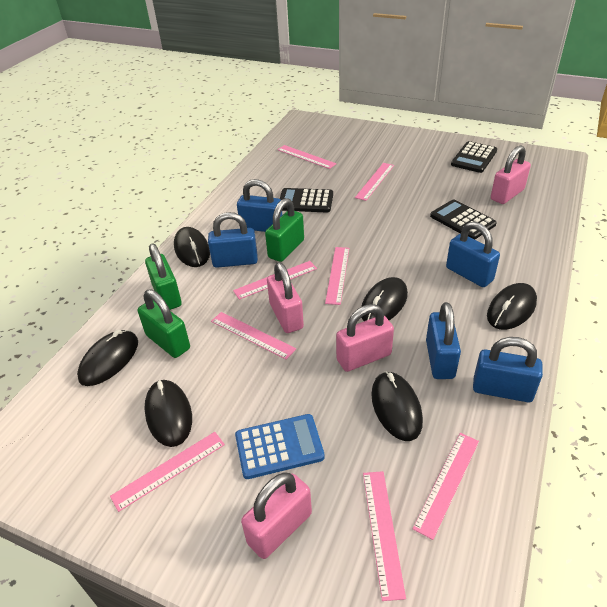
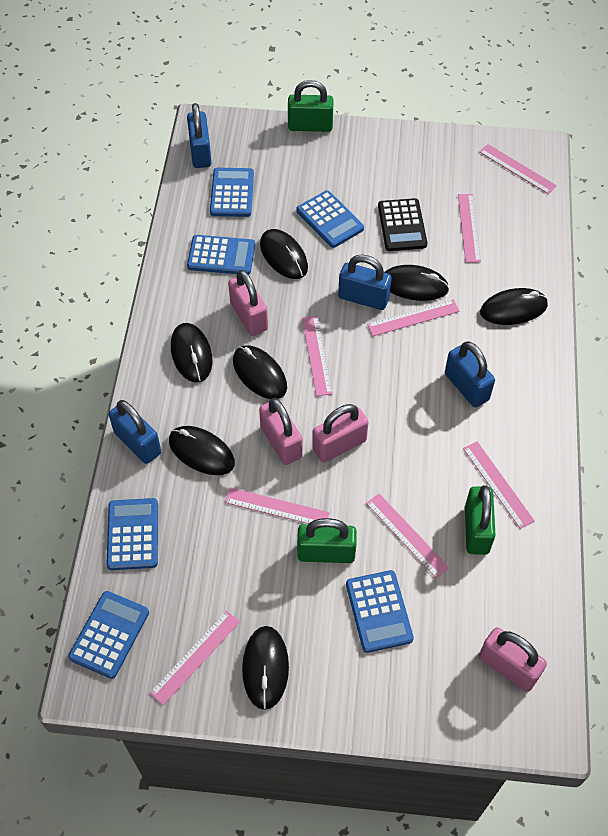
black calculator: 3 -> 1
black mouse: 6 -> 7
blue calculator: 1 -> 6
blue padlock: 5 -> 4

